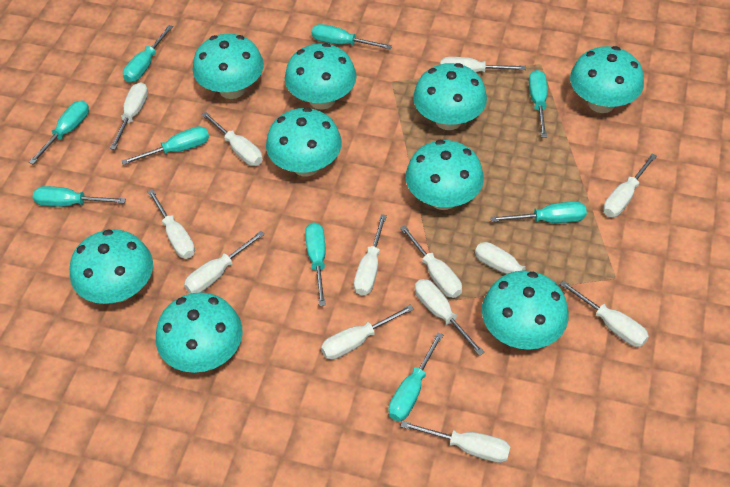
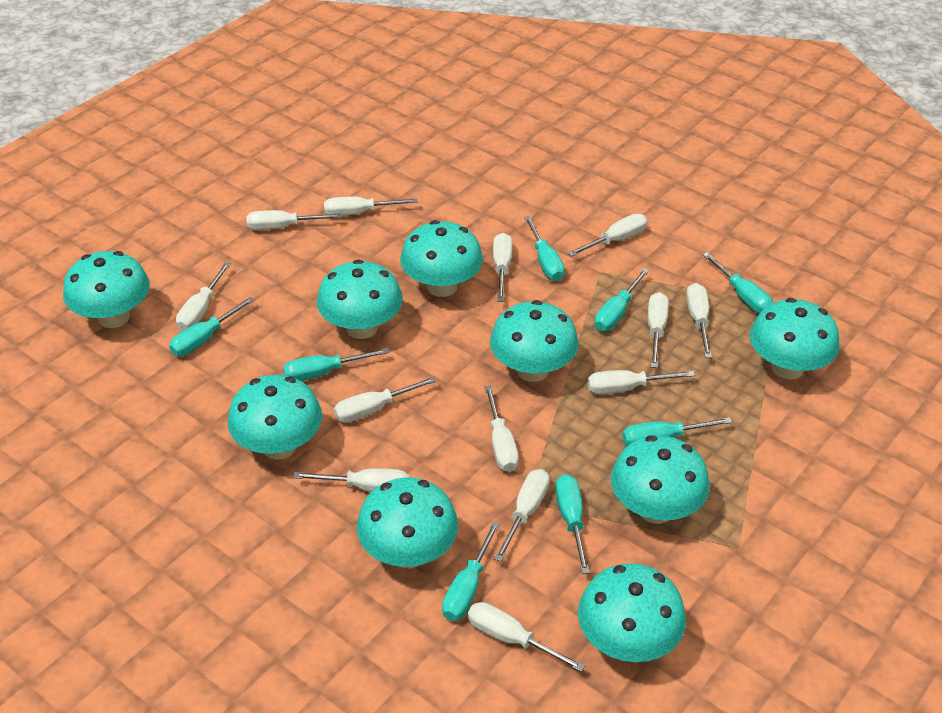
turquoise screwdriver: 9 -> 8

